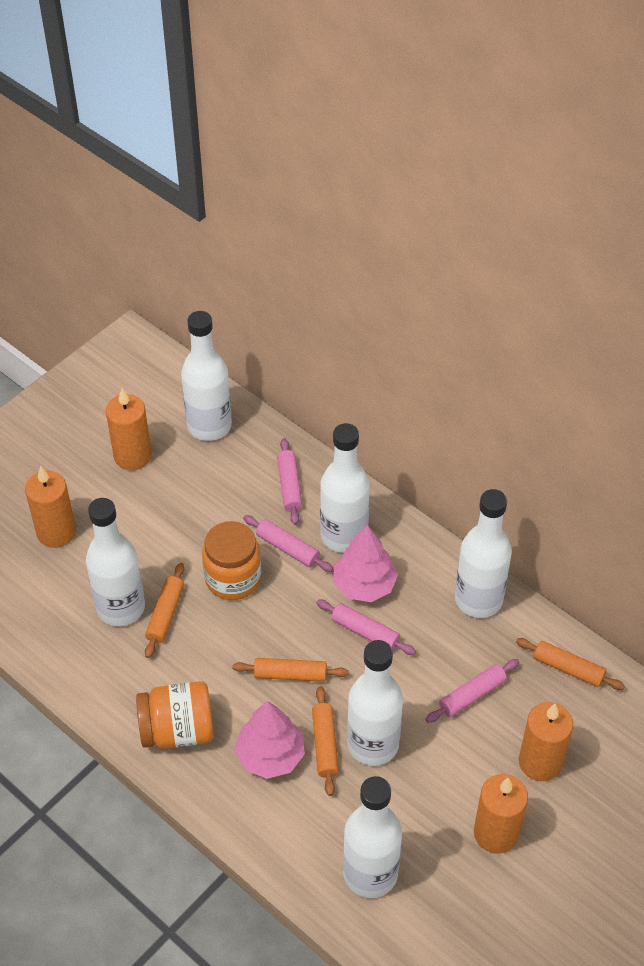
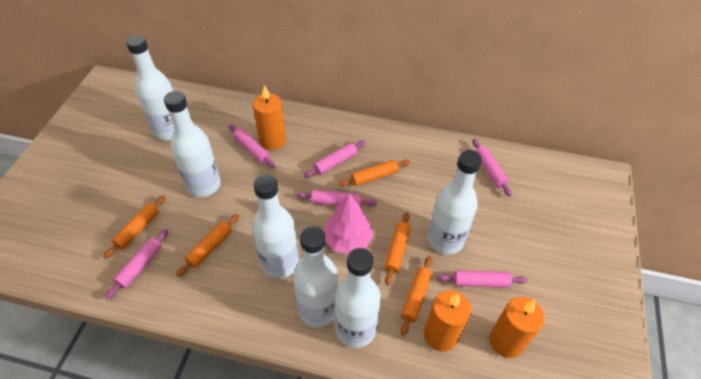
orange candle: 4 -> 3
orange jar: 2 -> 0
orange rolling pin: 4 -> 5
pink rolling pin: 4 -> 6
pink tree: 2 -> 1

